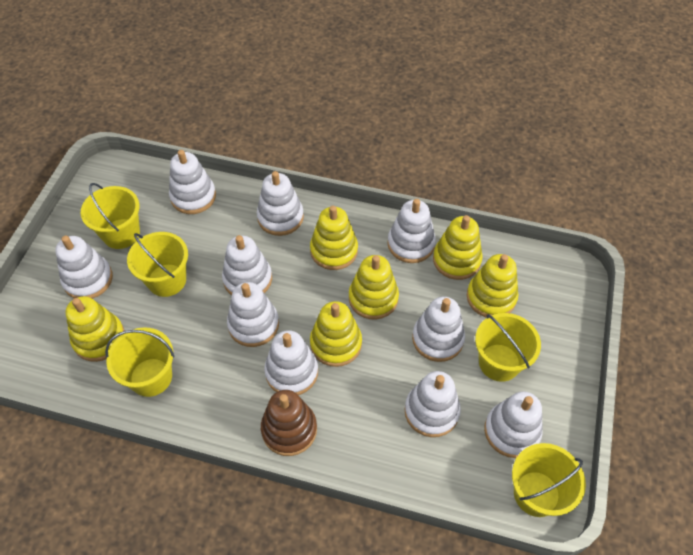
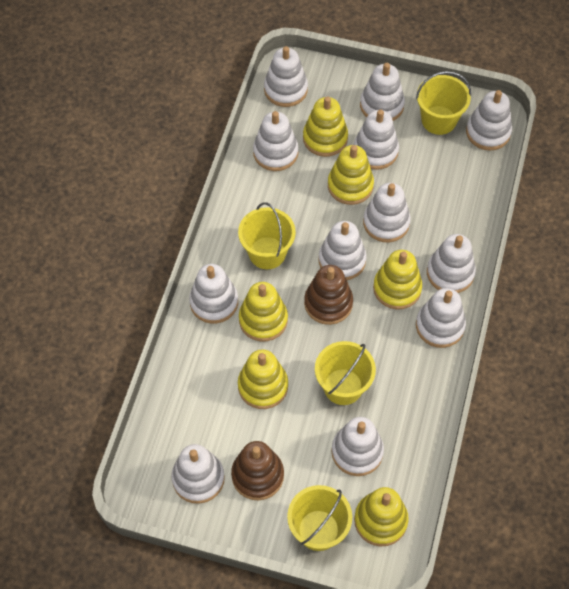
brown stacking toy: 1 -> 2
white stacking toy: 10 -> 12
yellow bucket: 5 -> 4

